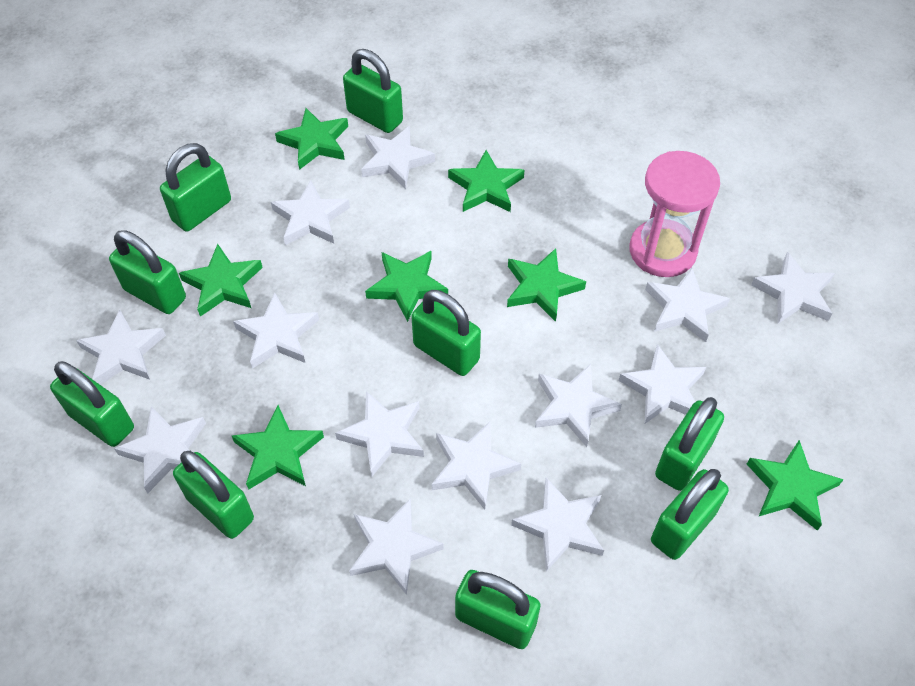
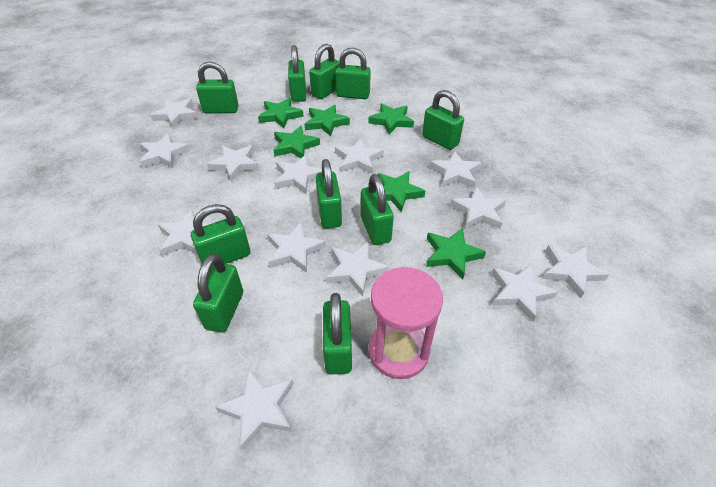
green padlock: 9 -> 10
green star: 7 -> 6

